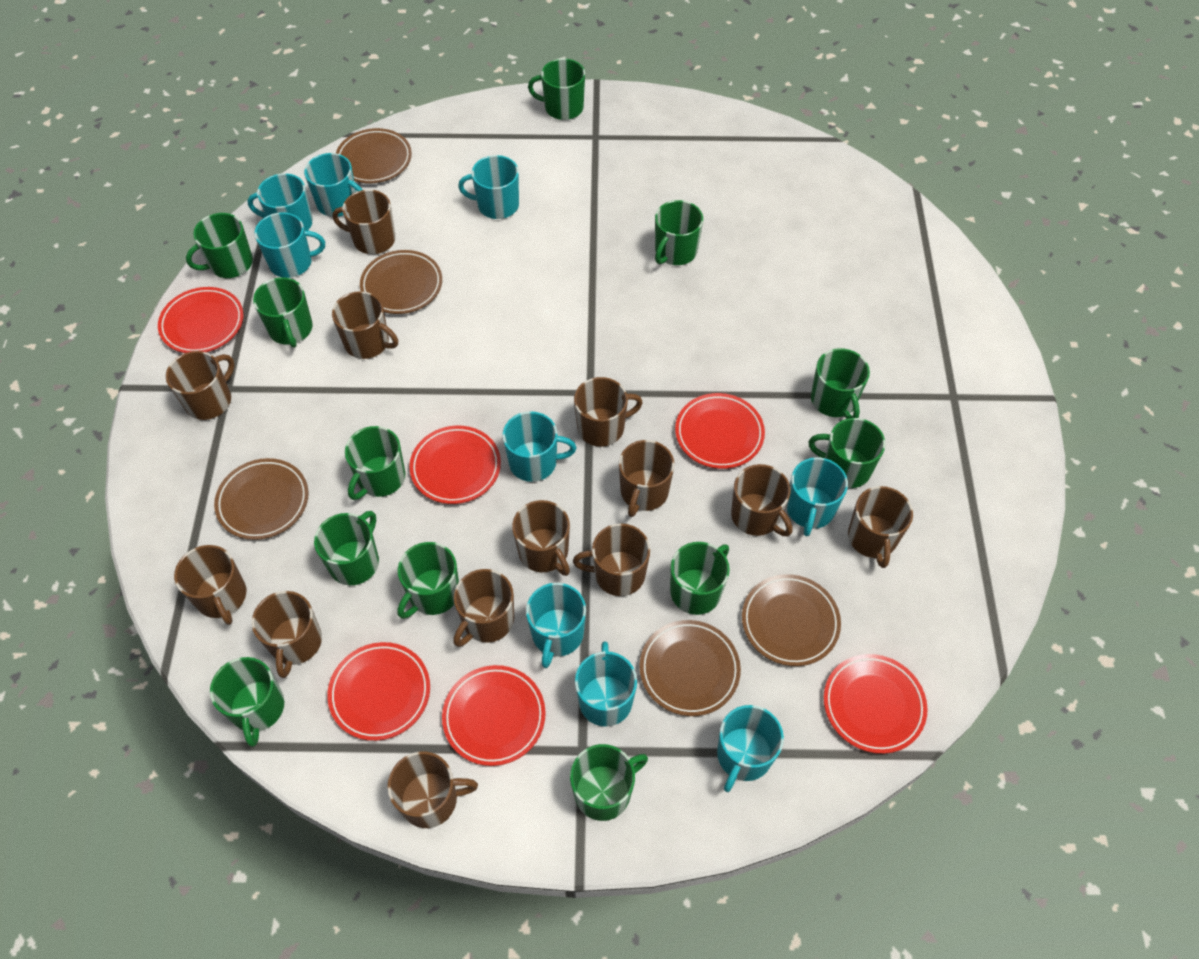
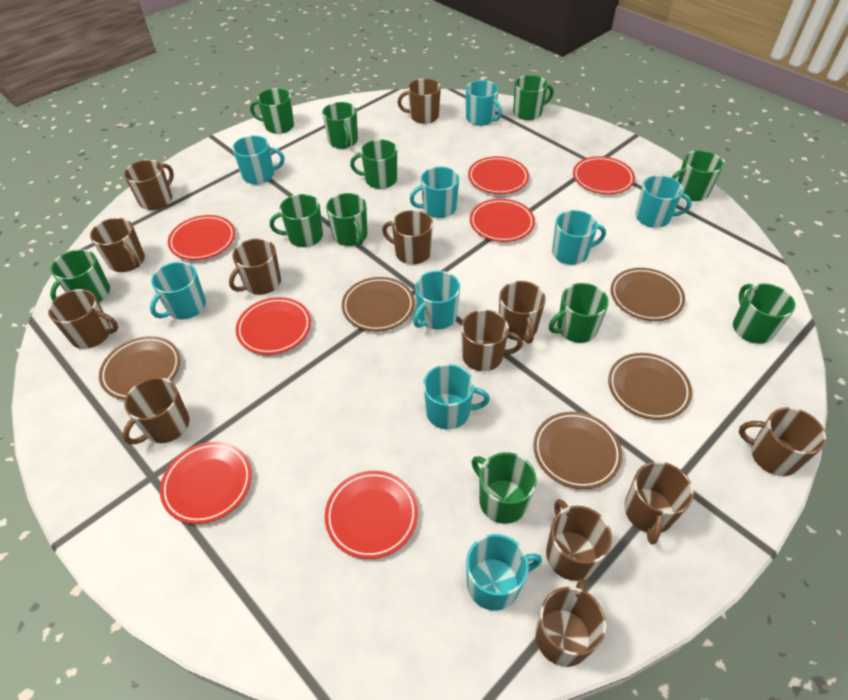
green mug: 12 -> 11
red plate: 6 -> 7

